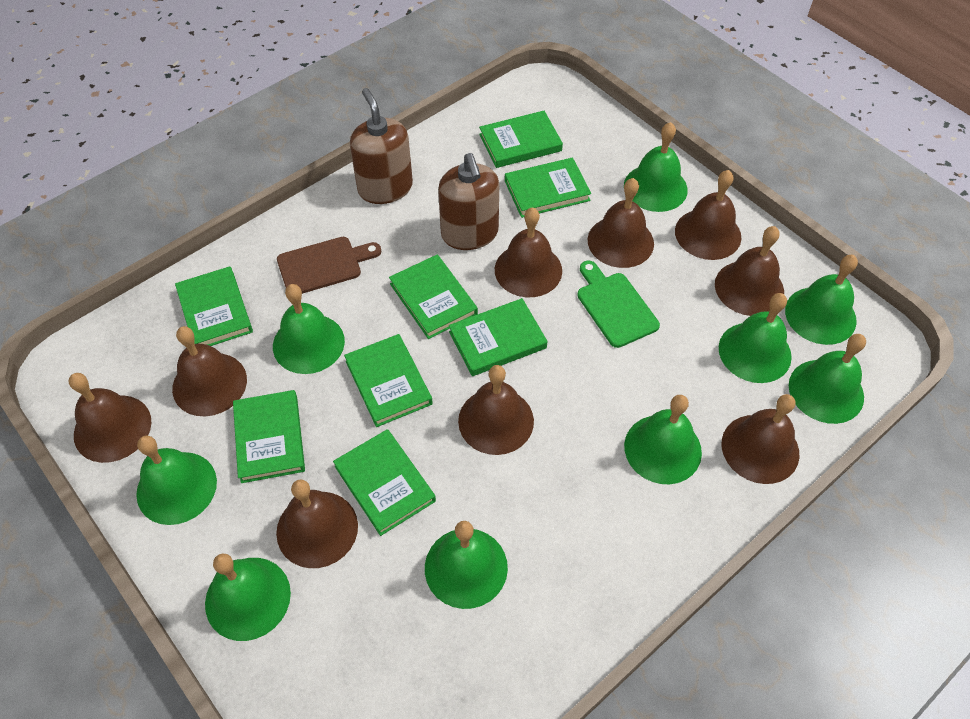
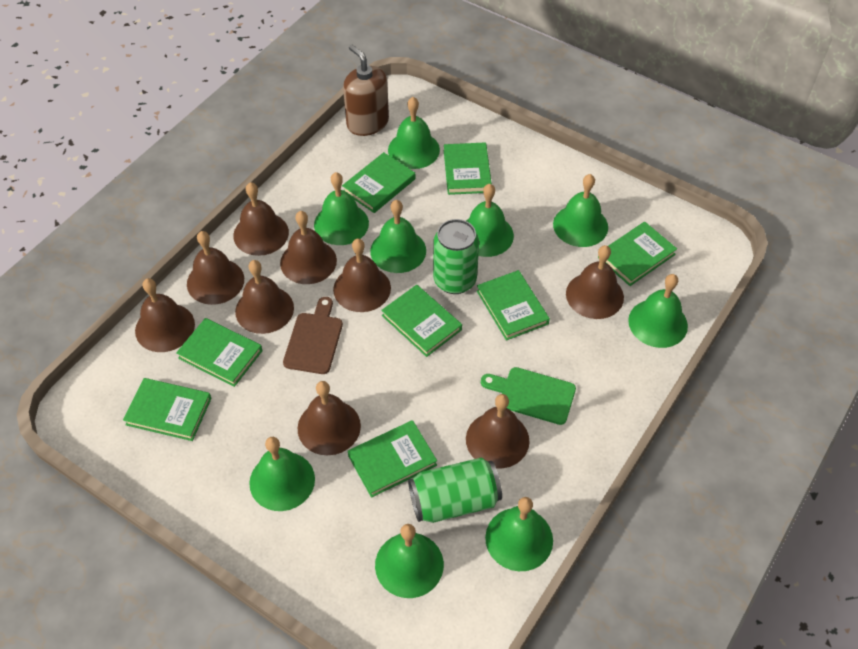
brown soap dispenser: 2 -> 1
green can: 0 -> 2

